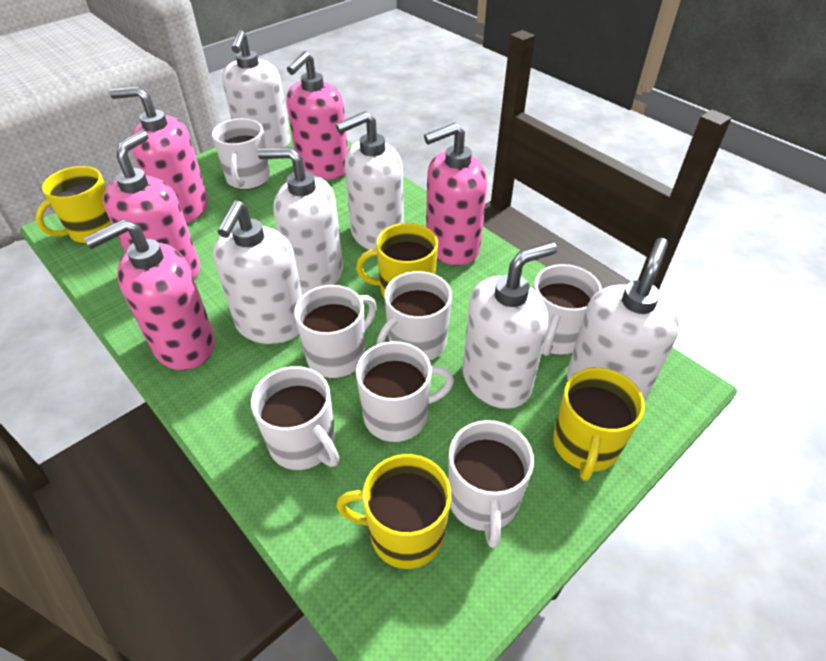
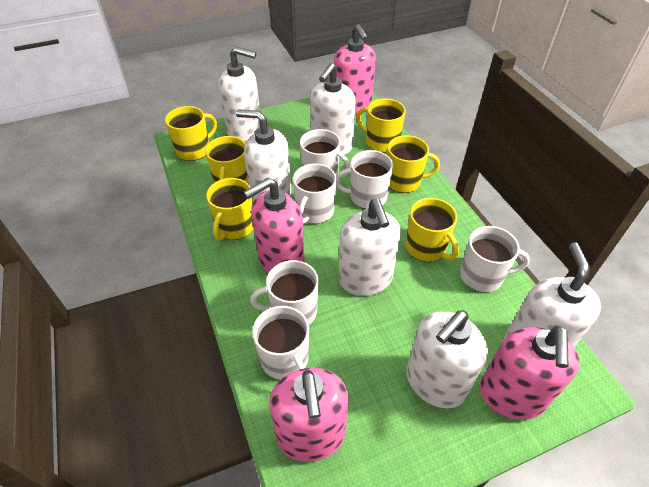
pink soap dispenser: 5 -> 4
white mug: 7 -> 6
yellow mug: 4 -> 6

